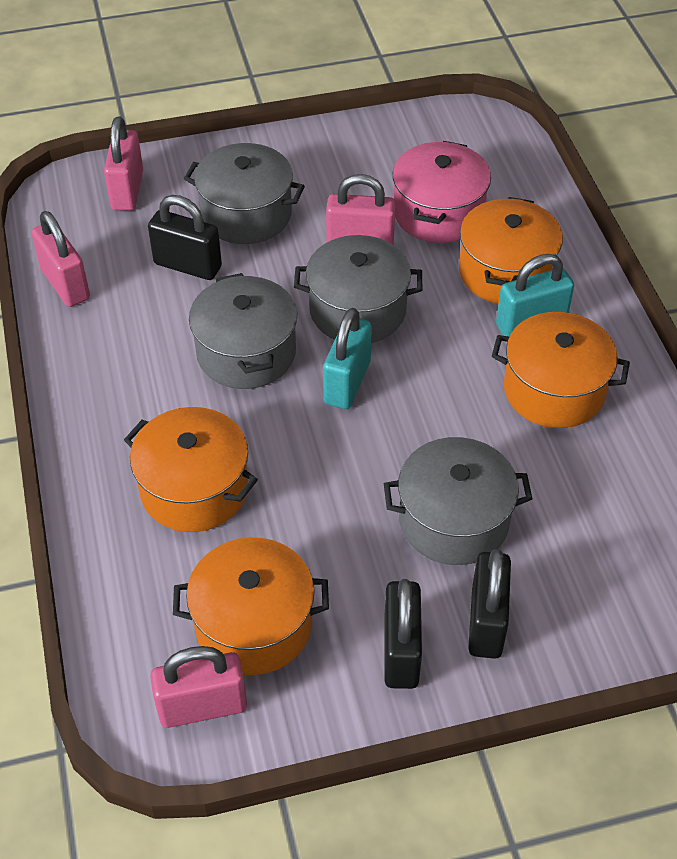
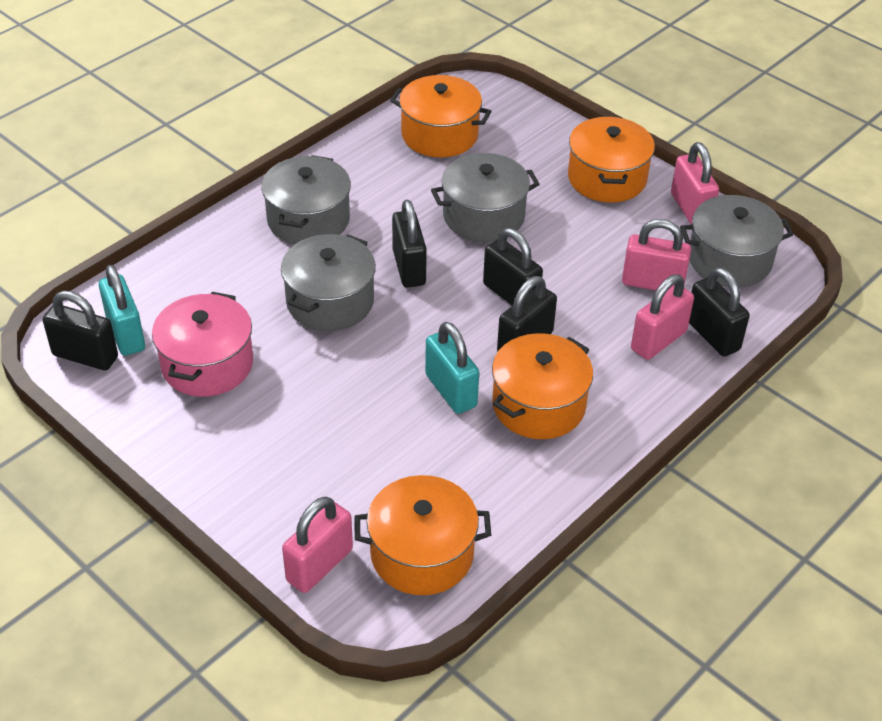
black padlock: 3 -> 5

